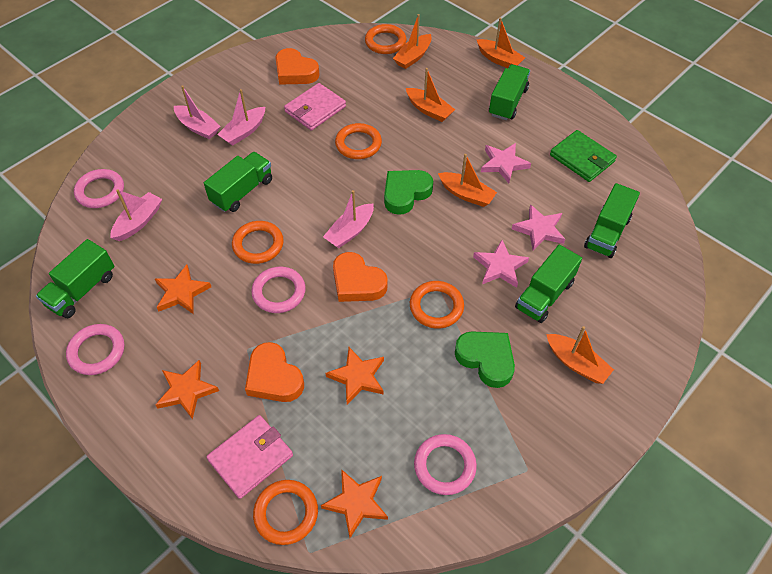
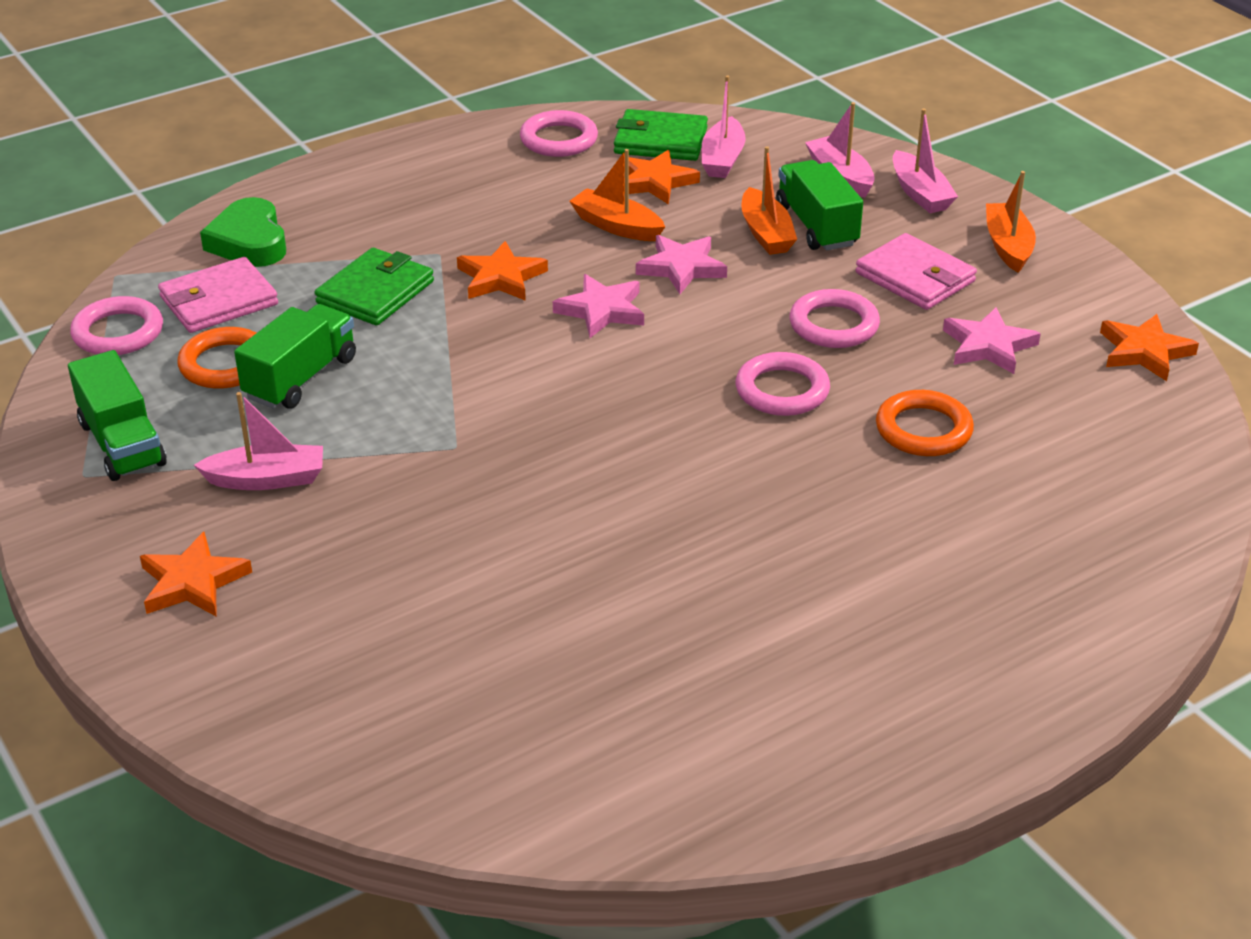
green heart: 2 -> 1
green truck: 5 -> 3
green wallet: 1 -> 2
orange boat: 5 -> 3
orange heart: 3 -> 0
orange ring: 5 -> 2

